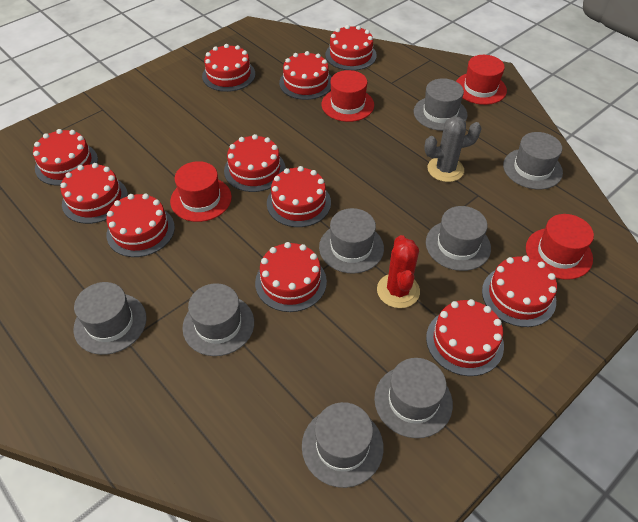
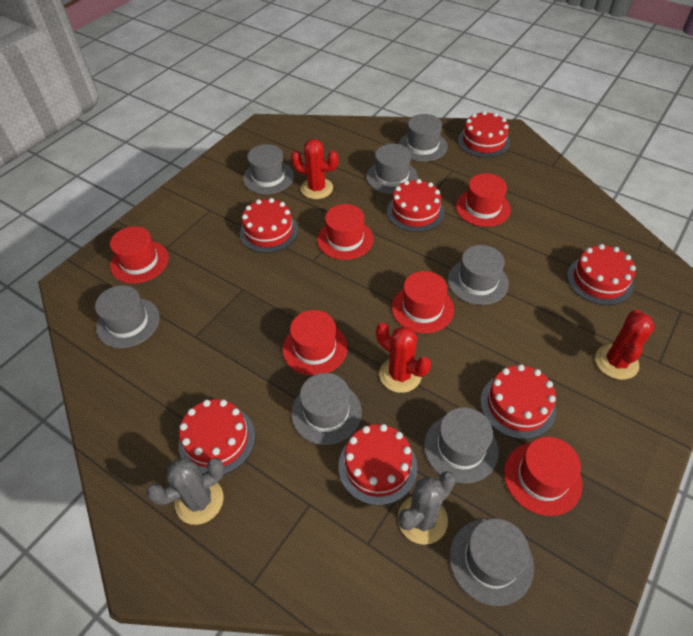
grey cactus: 1 -> 2
red cactus: 1 -> 3
red cake: 11 -> 7
red hat: 4 -> 6

